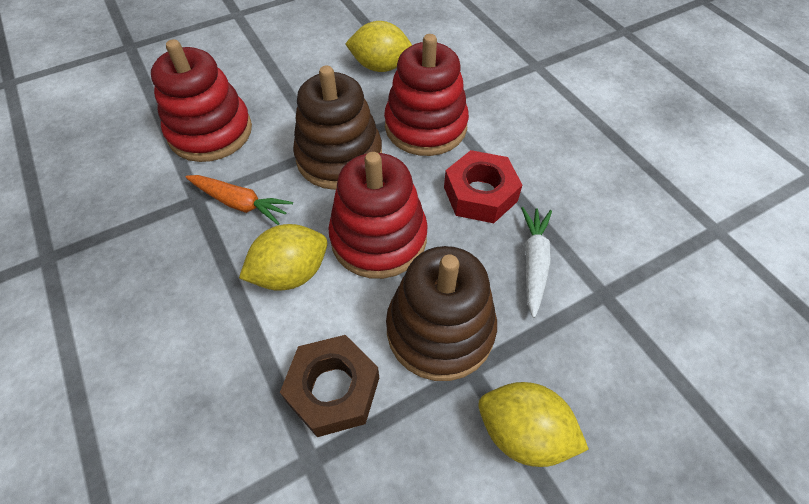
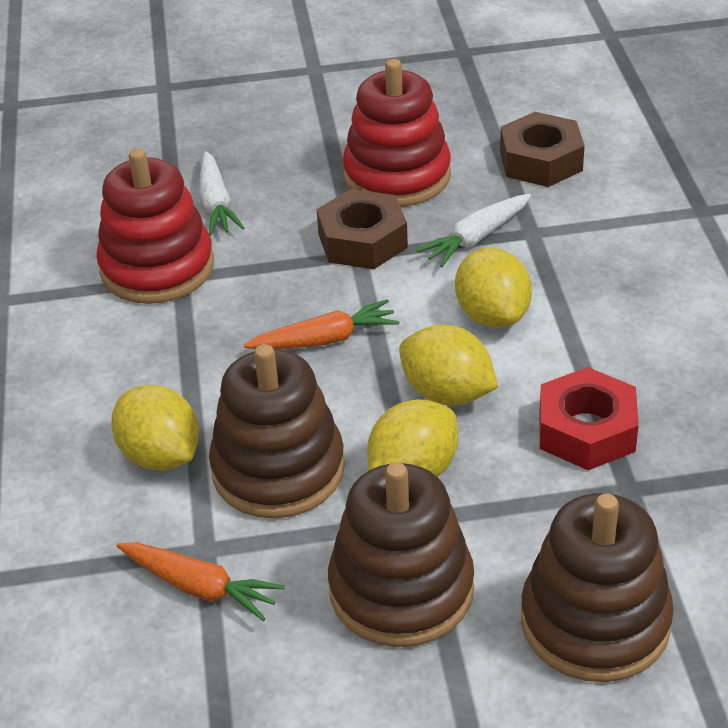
brown nut: 1 -> 2
brown stacking toy: 2 -> 3
orange carrot: 1 -> 2
red stacking toy: 3 -> 2
white carrot: 1 -> 2
yellow lemon: 3 -> 4

